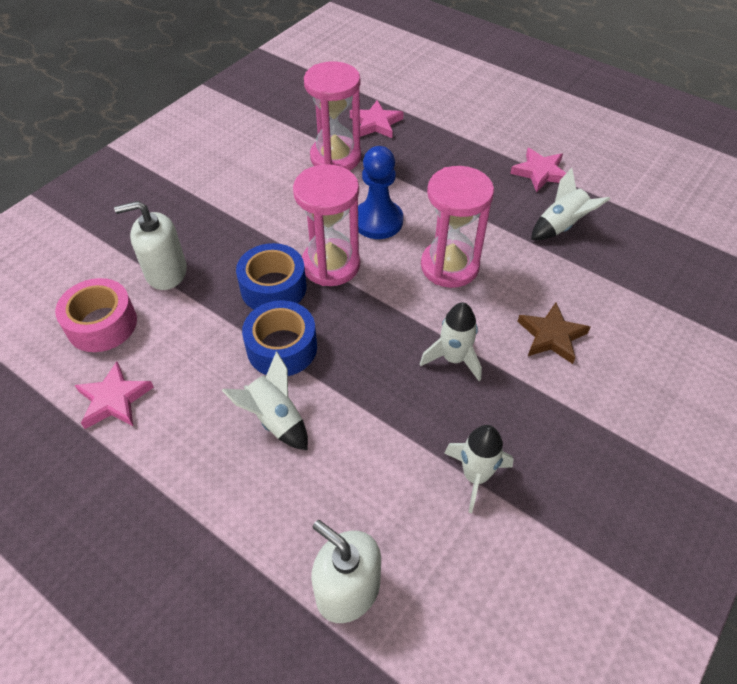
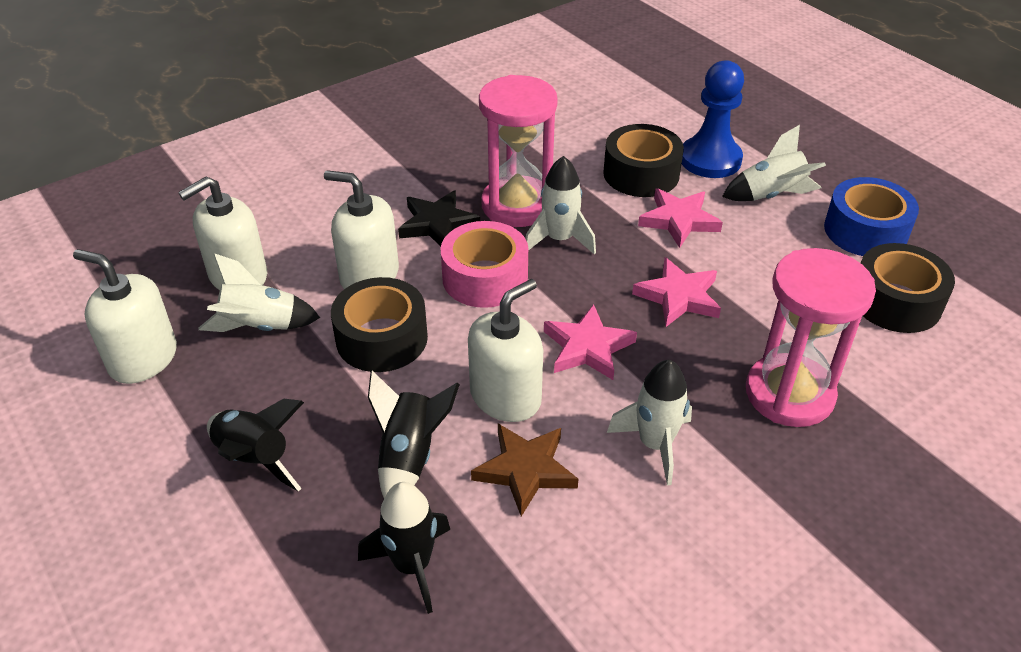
black rocket: 0 -> 3
black star: 0 -> 1
black tape: 0 -> 3
blue tape: 2 -> 1
pink hourglass: 3 -> 2
white soap dispenser: 2 -> 4

